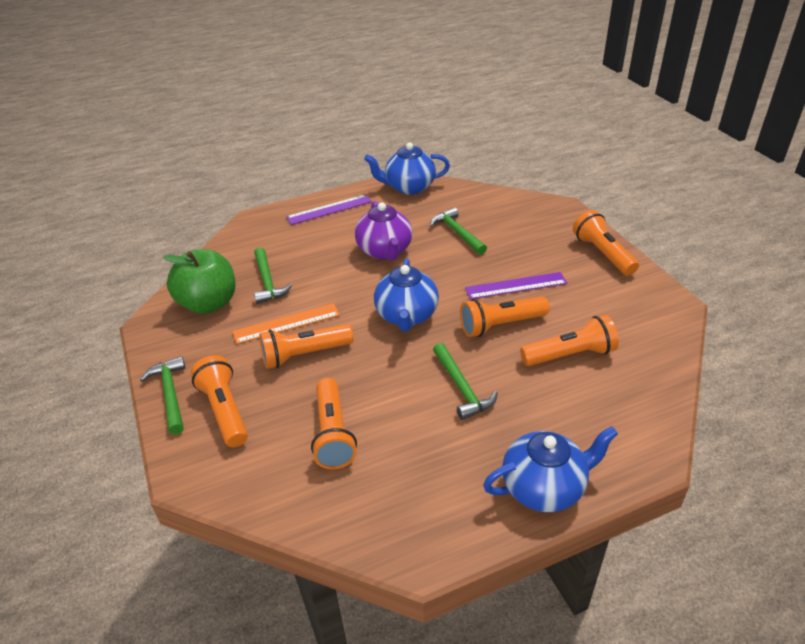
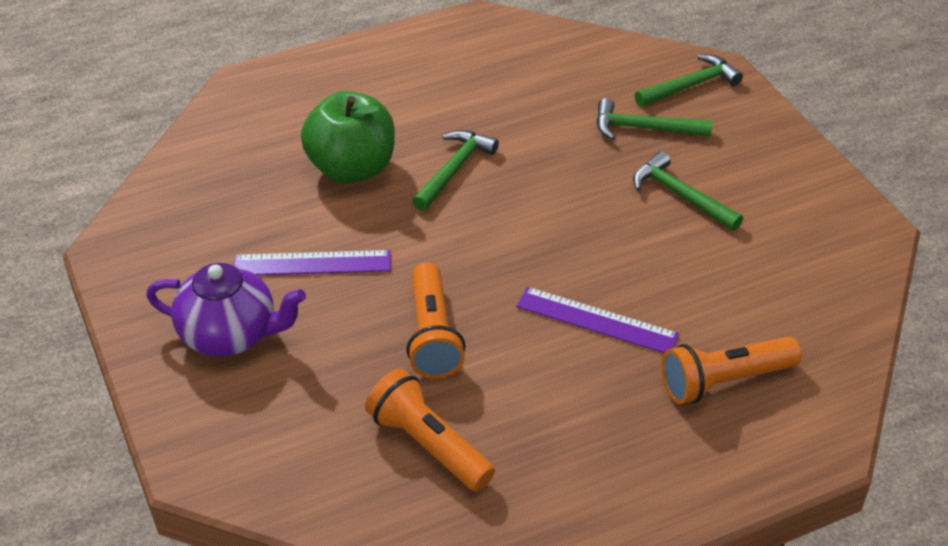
blue teapot: 3 -> 0
orange flashlight: 6 -> 3
orange ruler: 1 -> 0

